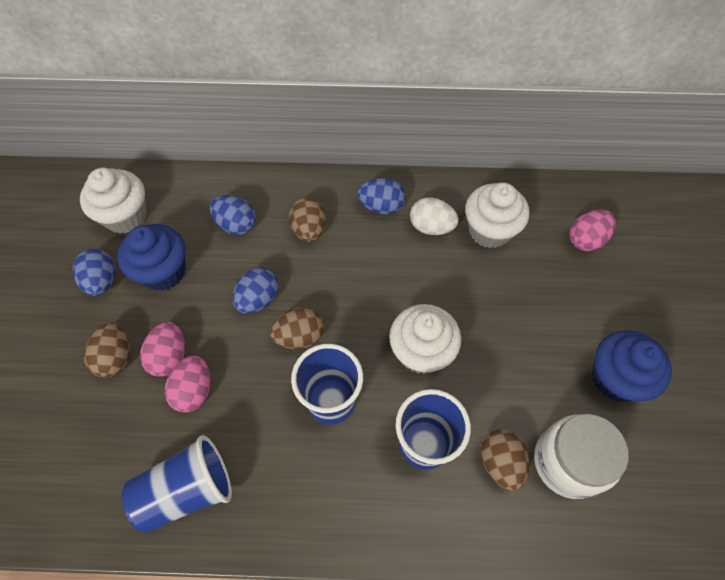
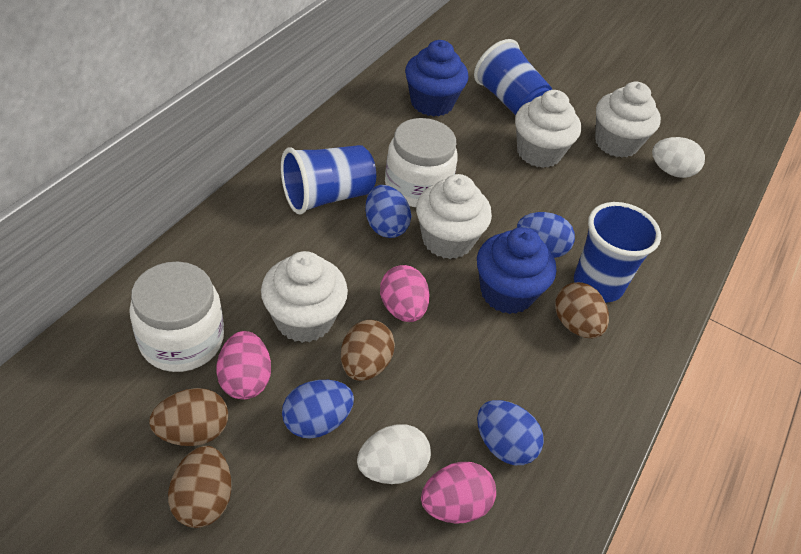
white cupcake: 3 -> 4
white egg: 1 -> 2
white jar: 1 -> 2

